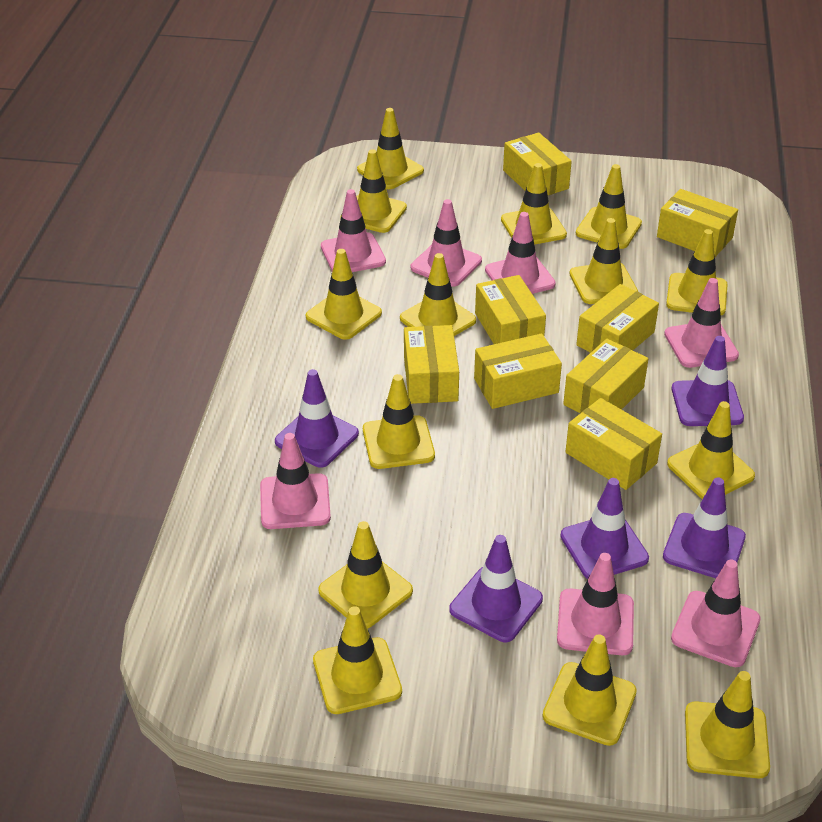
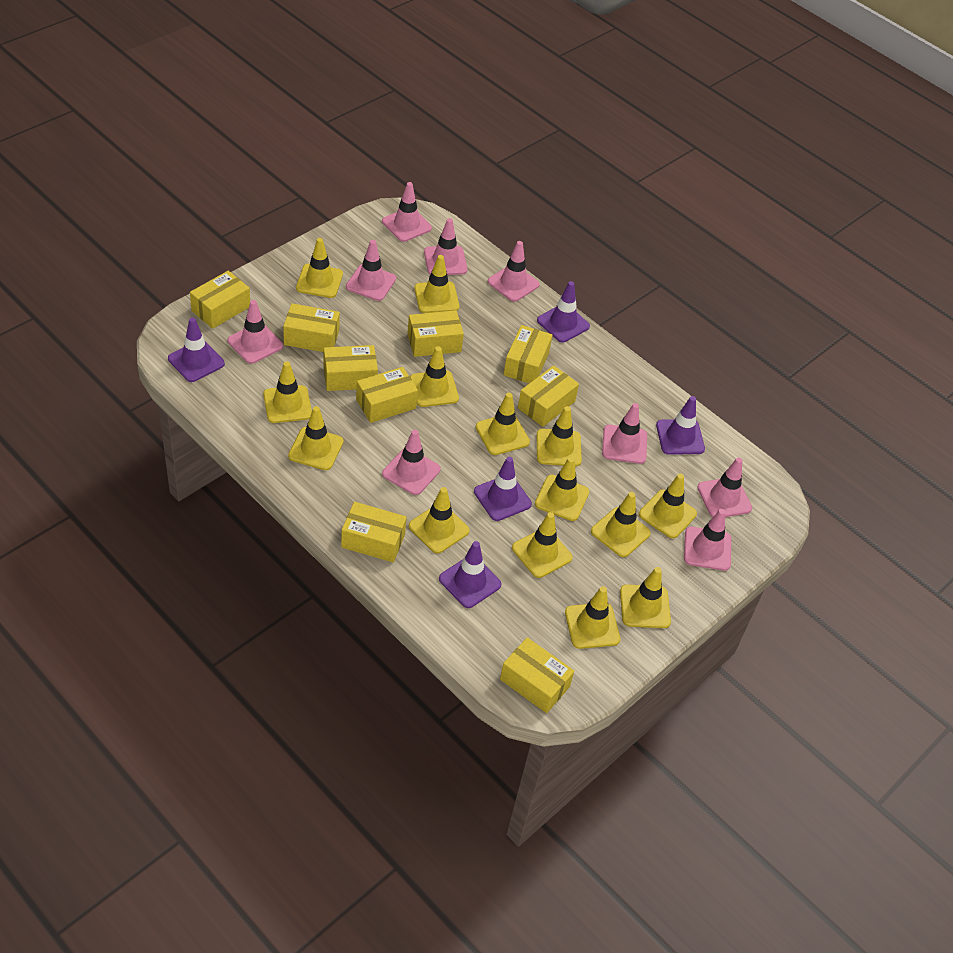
pink traffic cone: 7 -> 9
yellow box: 8 -> 9

